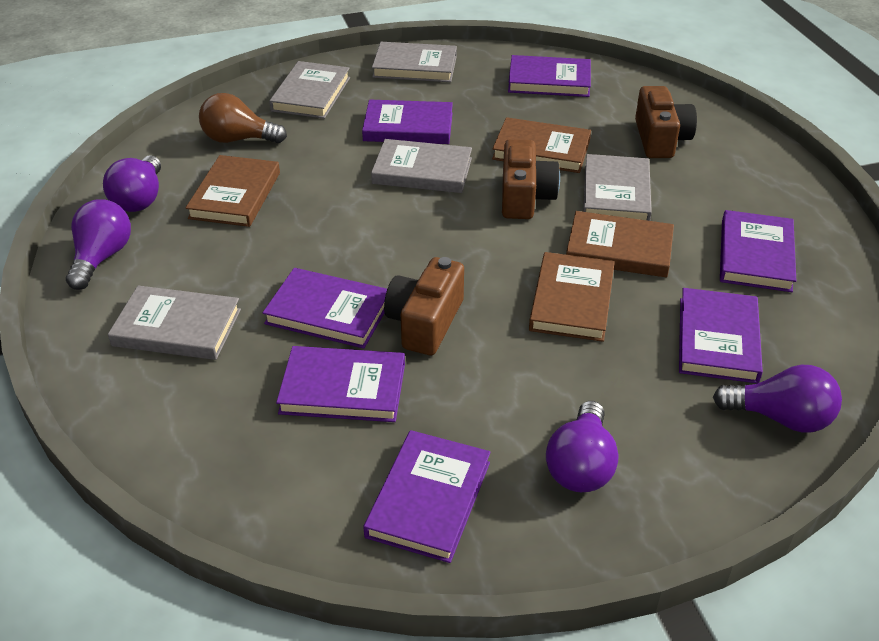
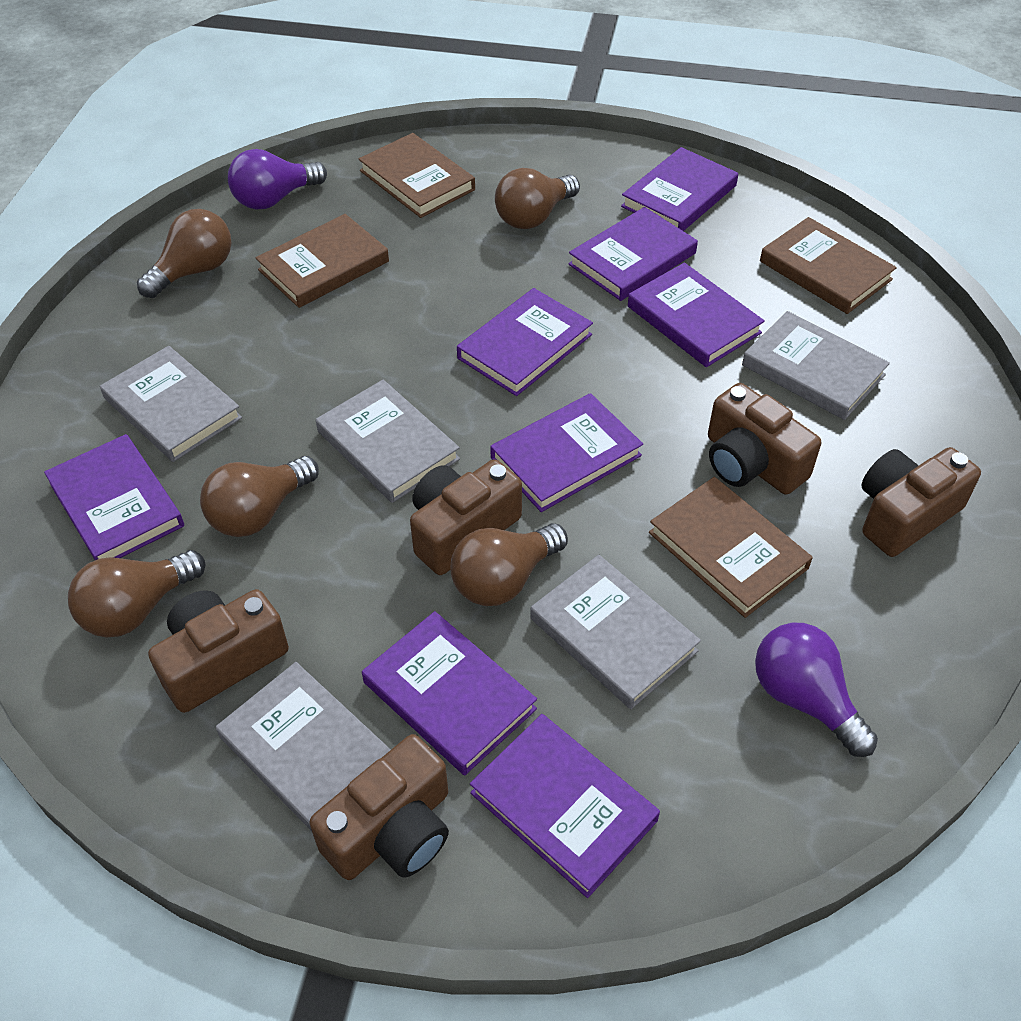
brown camera: 3 -> 5
brown light bulb: 1 -> 5
purple book: 7 -> 8
purple light bulb: 4 -> 2

